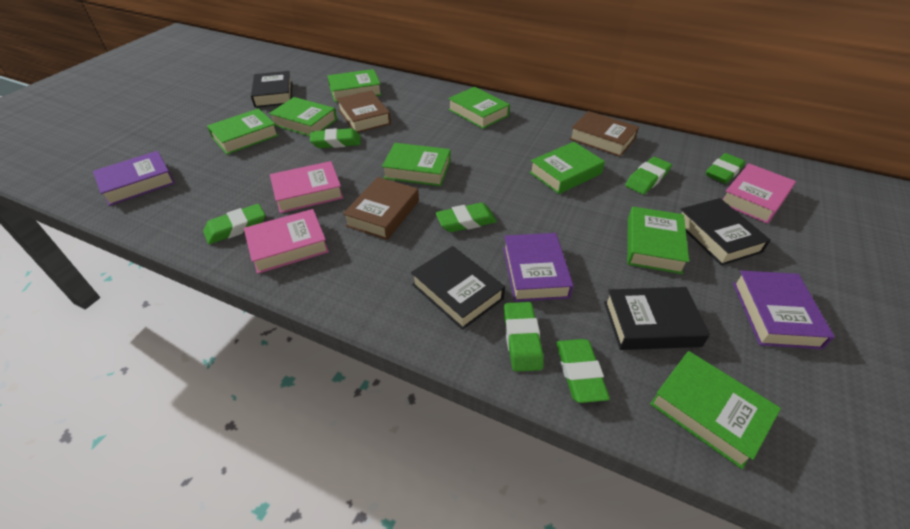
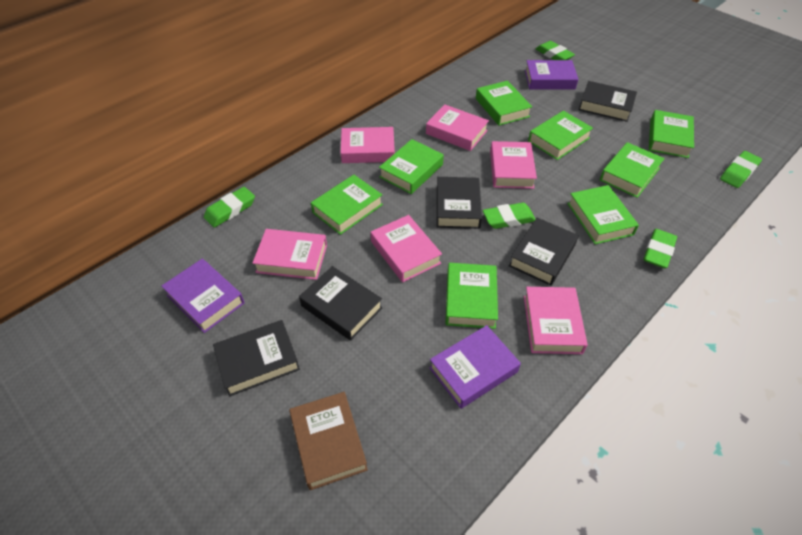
black book: 4 -> 5
brown book: 3 -> 1
green eraser: 7 -> 5
pink book: 3 -> 6

